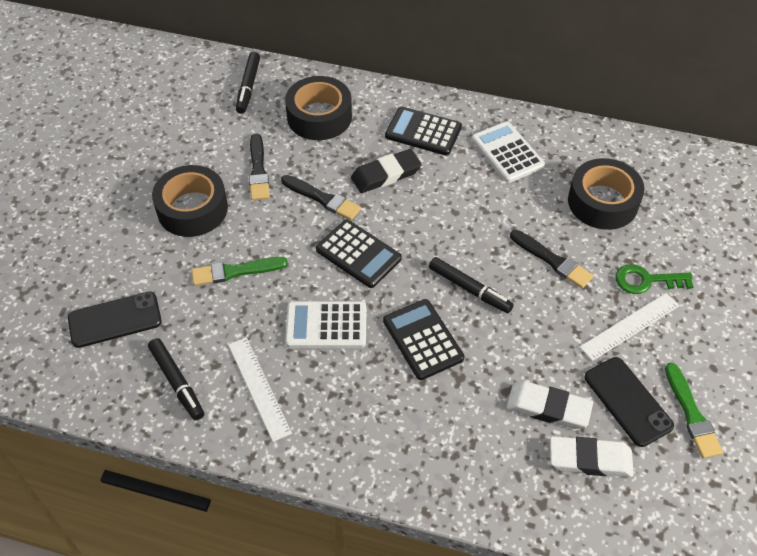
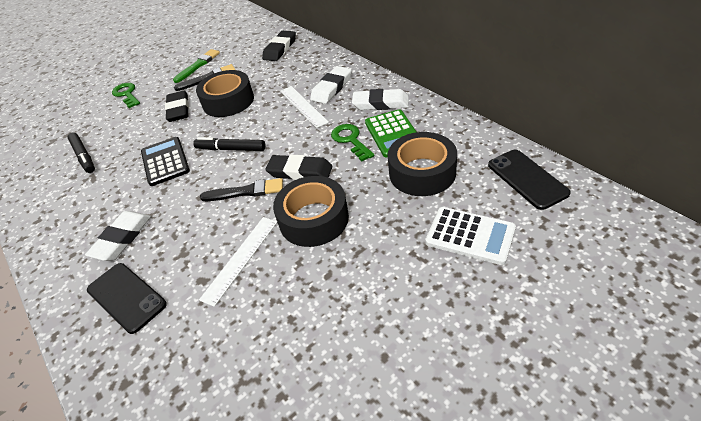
black brush: 3 -> 2
black calculator: 3 -> 1
black eraser: 1 -> 3
black marker: 3 -> 2
green brush: 2 -> 1
green calculator: 0 -> 1
green key: 1 -> 2
white calculator: 2 -> 1
white eraser: 2 -> 3

